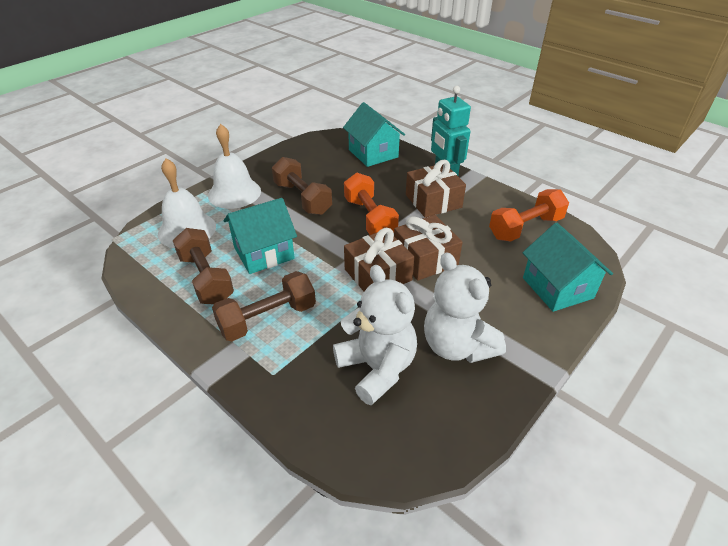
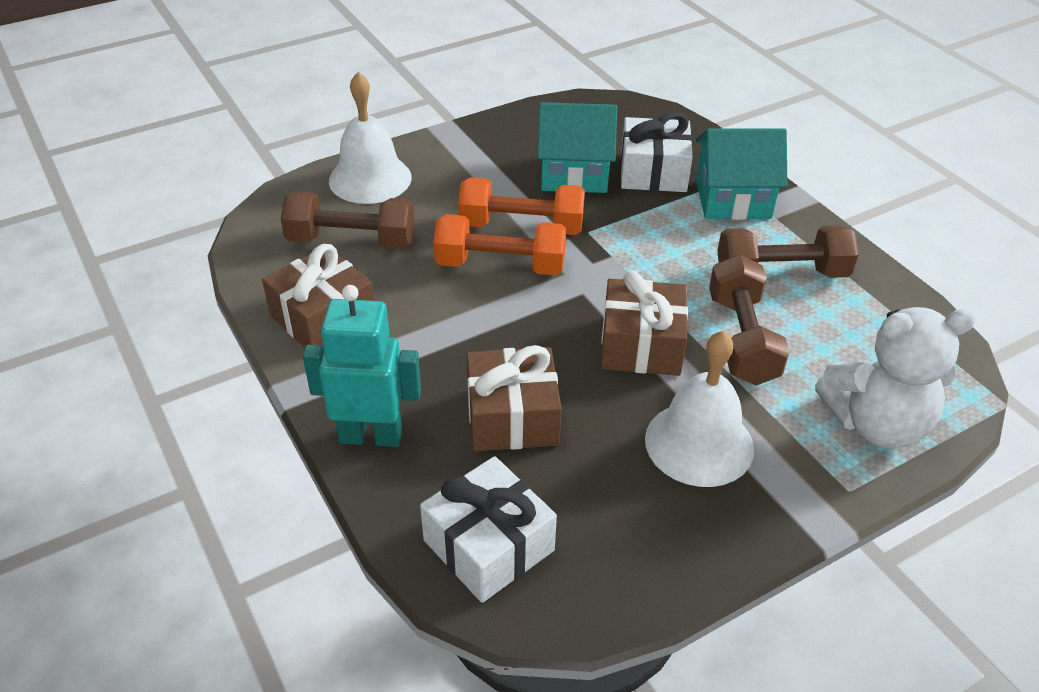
turquoise house: 3 -> 2
white gift: 0 -> 2
white teddy bear: 2 -> 1

